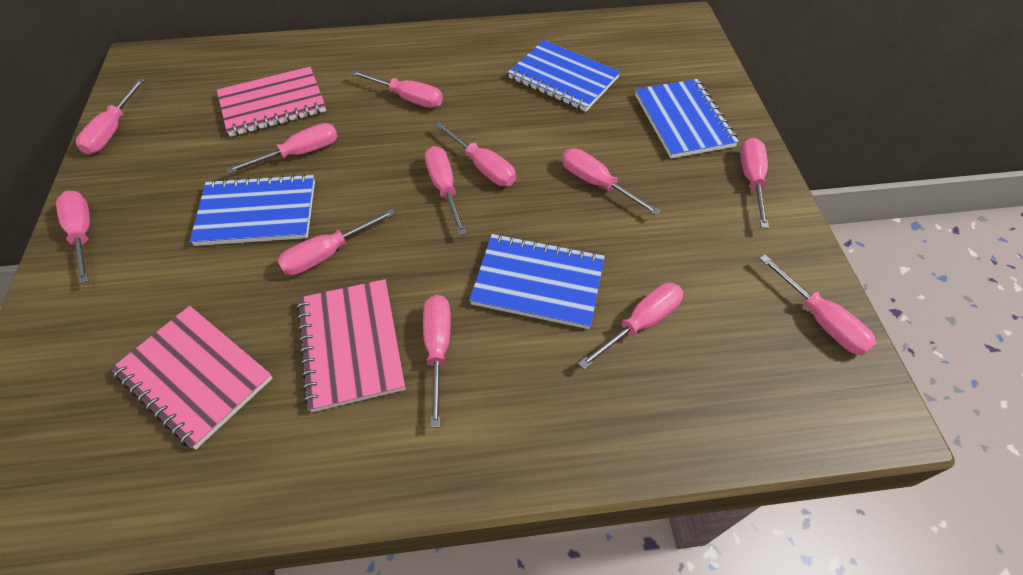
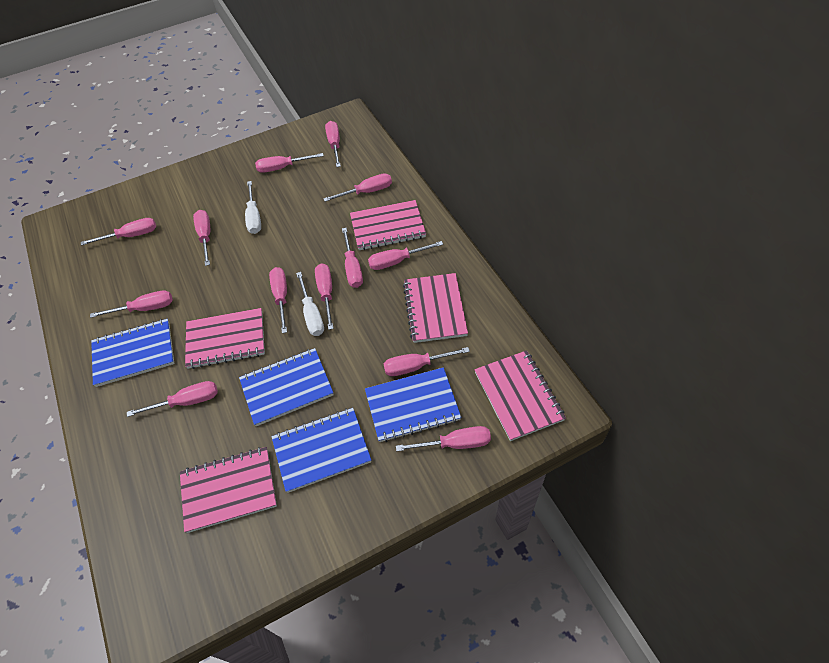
pink notebook: 3 -> 5
pink screwdriver: 12 -> 13
white screwdriver: 0 -> 2

